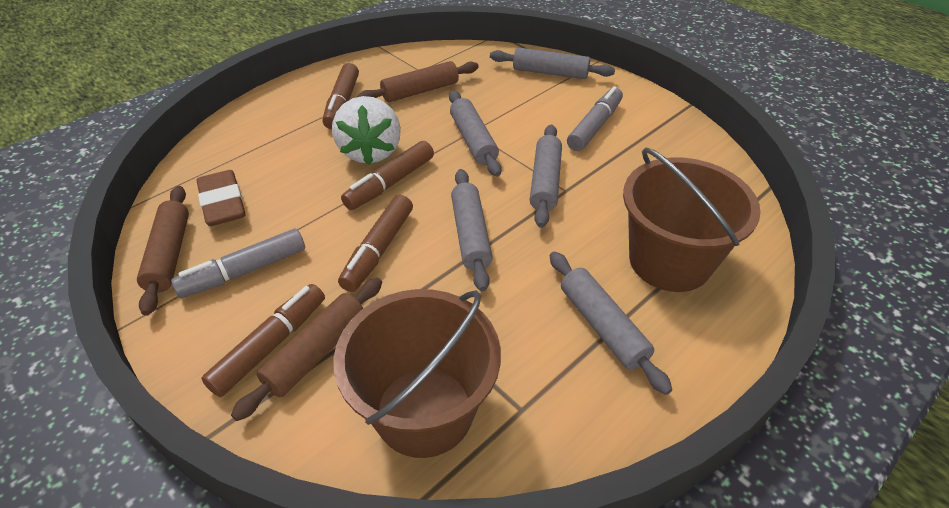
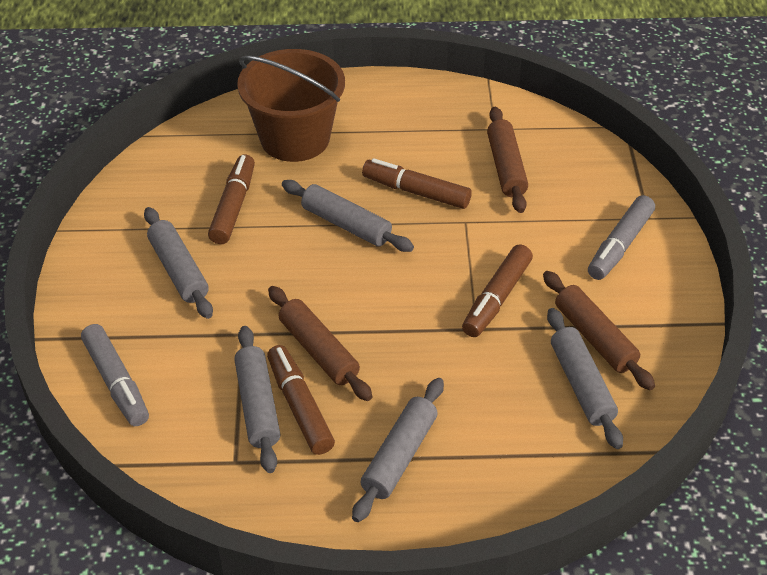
brown bucket: 2 -> 1
brown eraser: 1 -> 0
white strawberry: 1 -> 0

